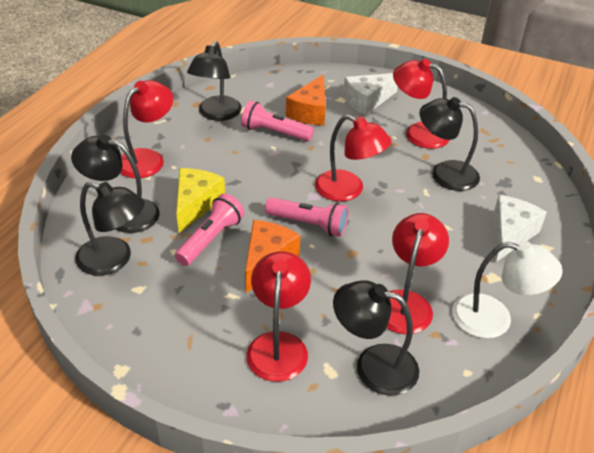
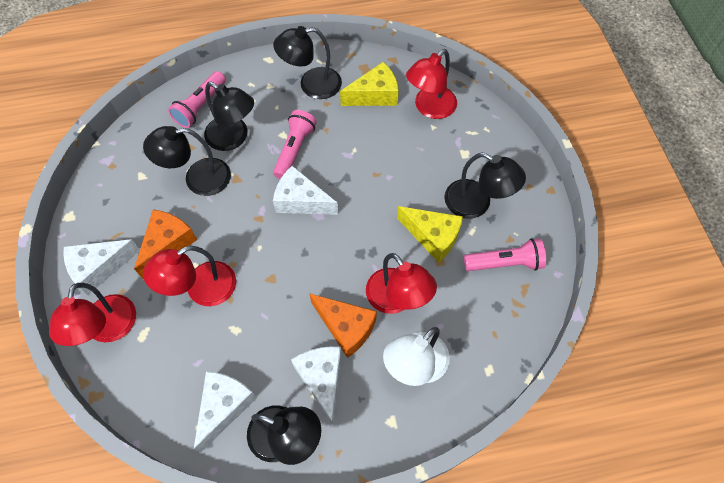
red lamp: 5 -> 4
white cheese: 2 -> 4
yellow cheese: 1 -> 2

